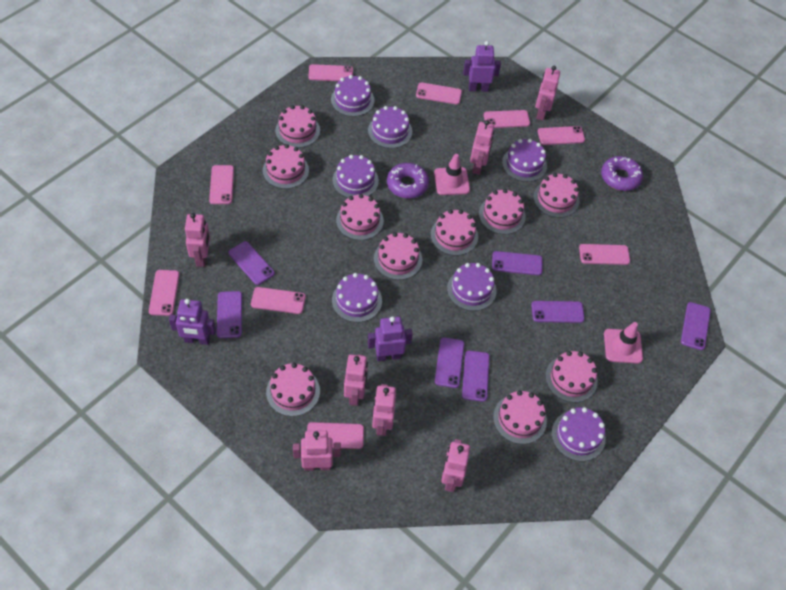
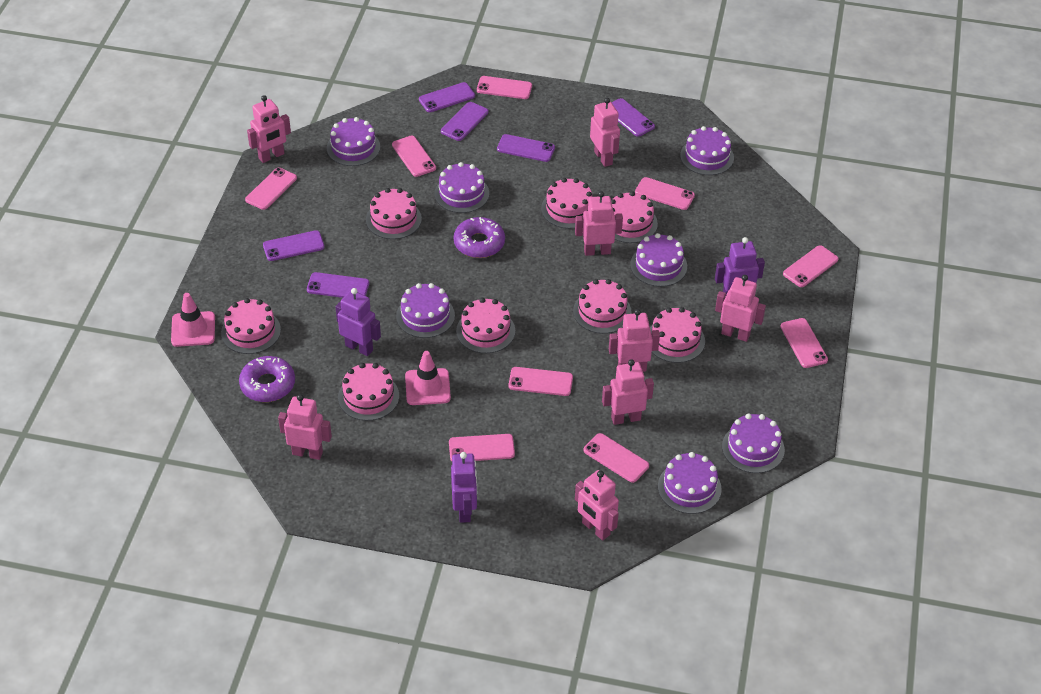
pink cake: 10 -> 8
pink robot: 7 -> 8
purple phone: 7 -> 6

